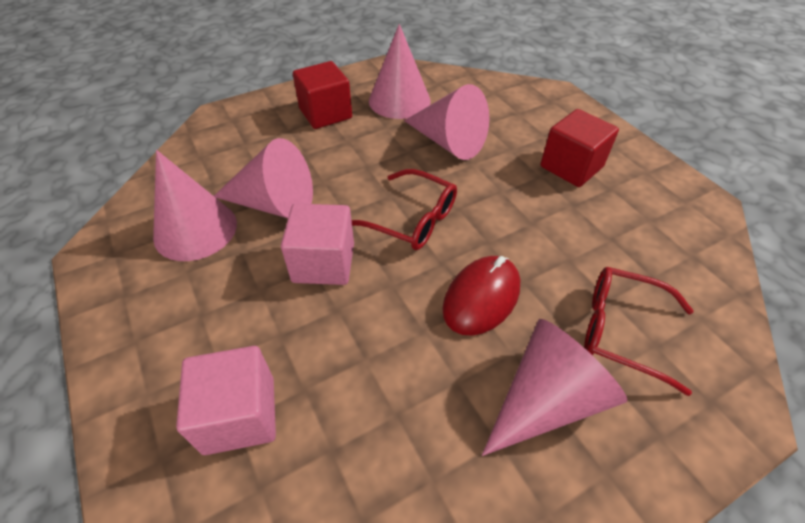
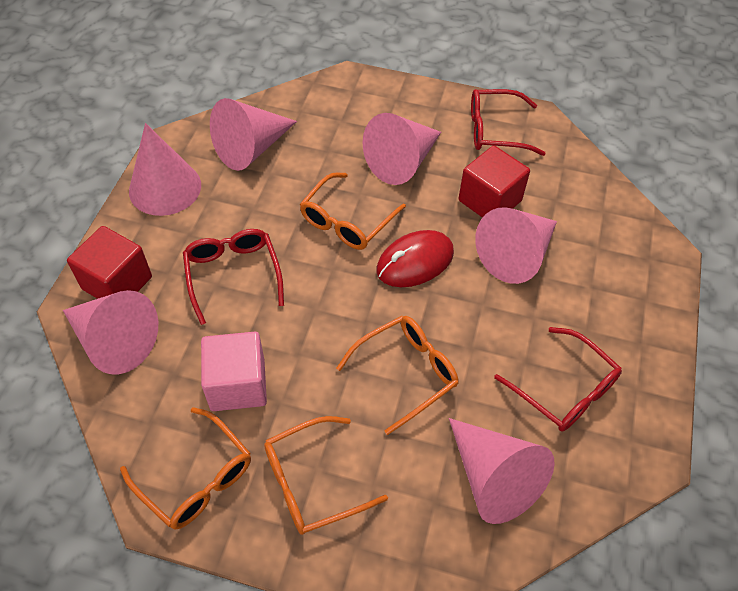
orange glasses: 0 -> 4
pink cone: 5 -> 6
pink cube: 2 -> 1
red glasses: 2 -> 3

